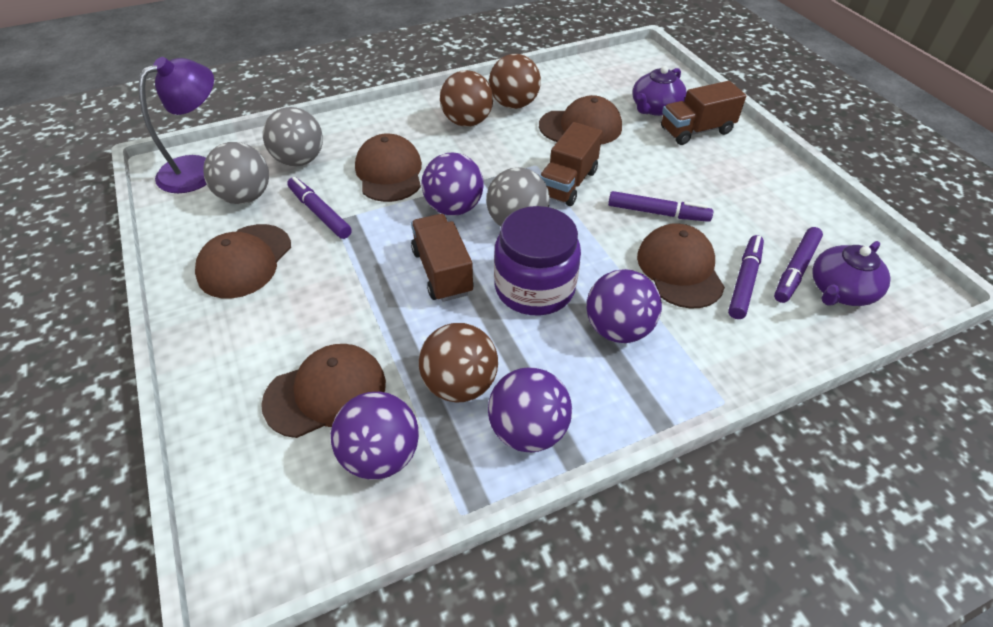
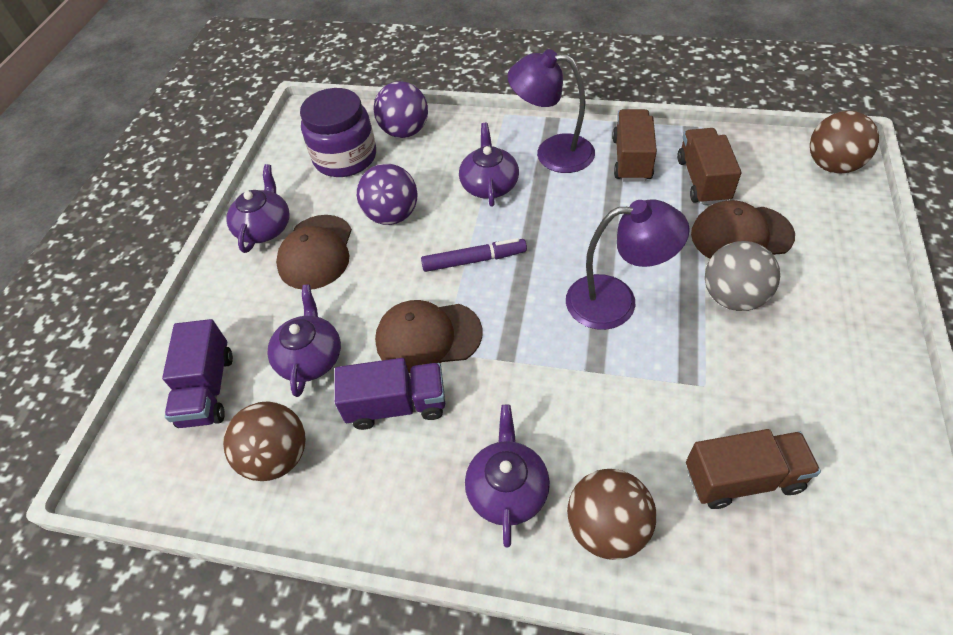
brown cap: 5 -> 3
grey ball: 3 -> 1
purple ball: 4 -> 2
purple lamp: 1 -> 2
purple marker: 4 -> 1
purple teapot: 2 -> 4
purple truck: 0 -> 2

